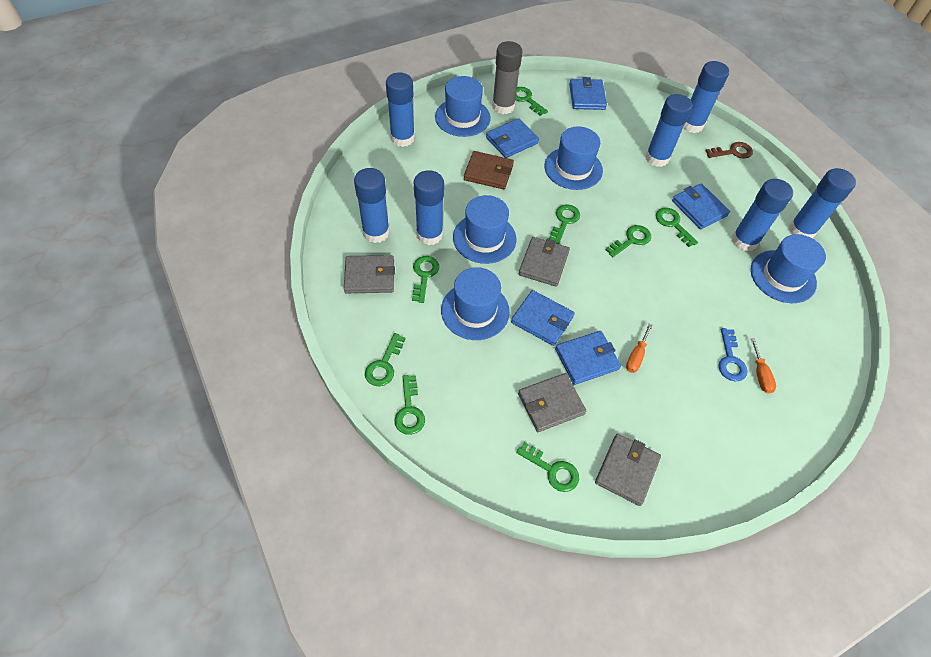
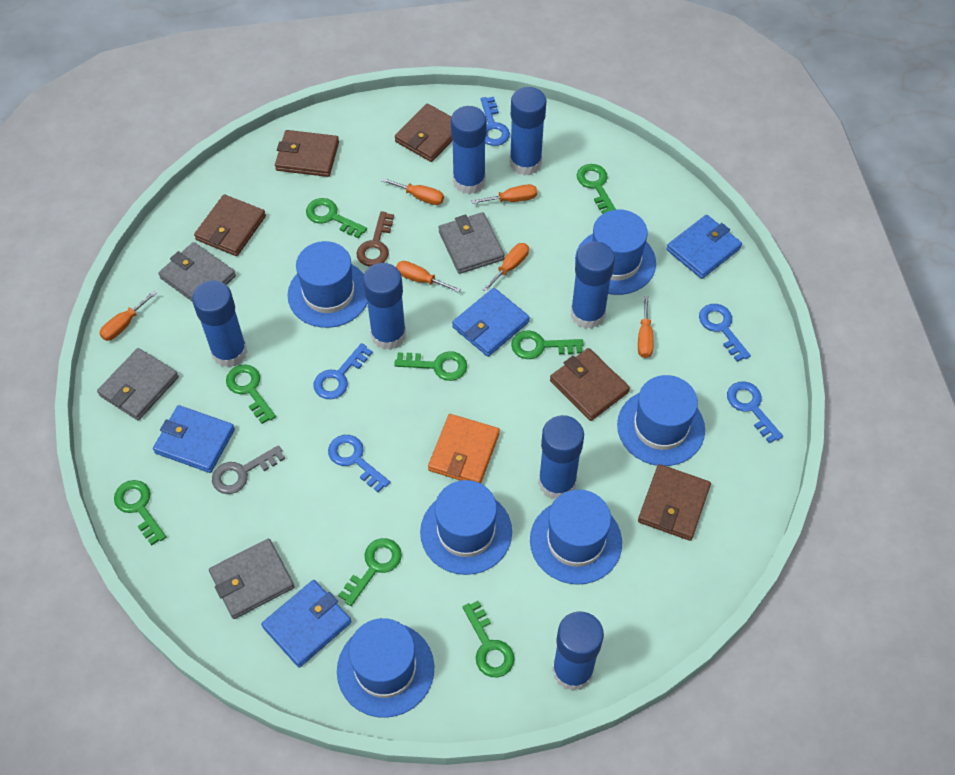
blue hat: 5 -> 6
blue key: 1 -> 5
blue wallet: 5 -> 4
brown wallet: 1 -> 5
grey glue stick: 1 -> 0
grey key: 0 -> 1
orange screwdriver: 2 -> 6
orange wallet: 0 -> 1

